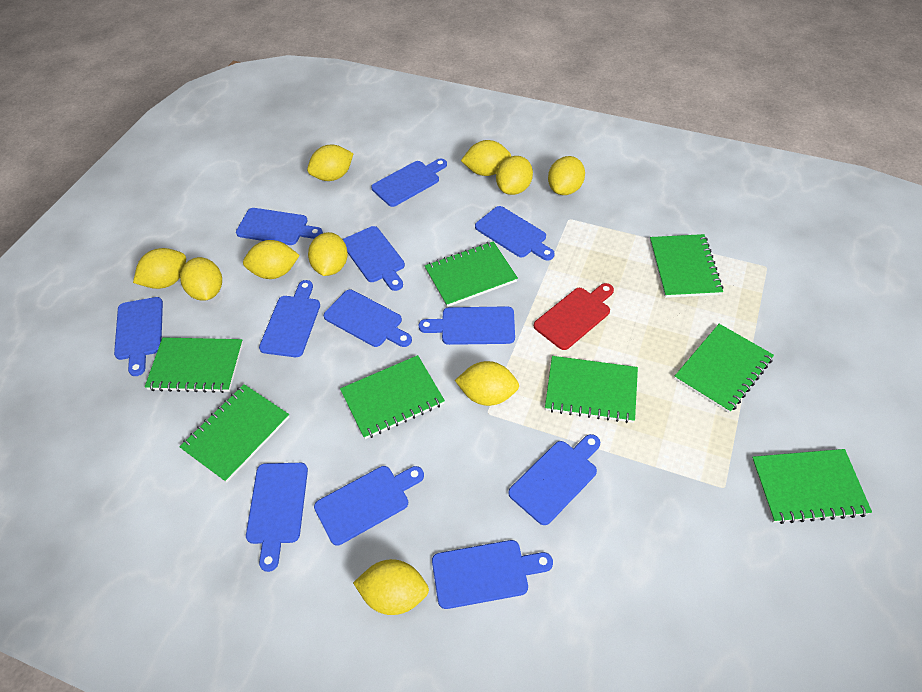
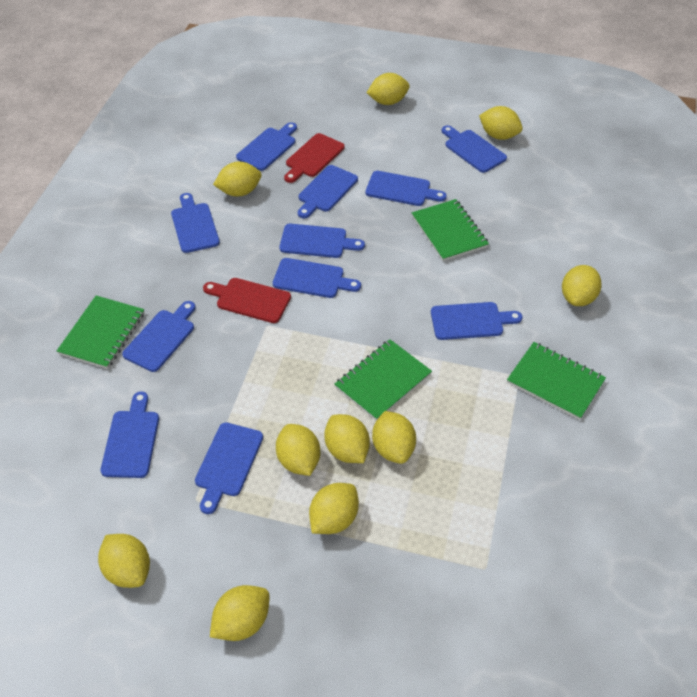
blue cutting board: 12 -> 11
green notebook: 8 -> 4
red cutting board: 1 -> 2

